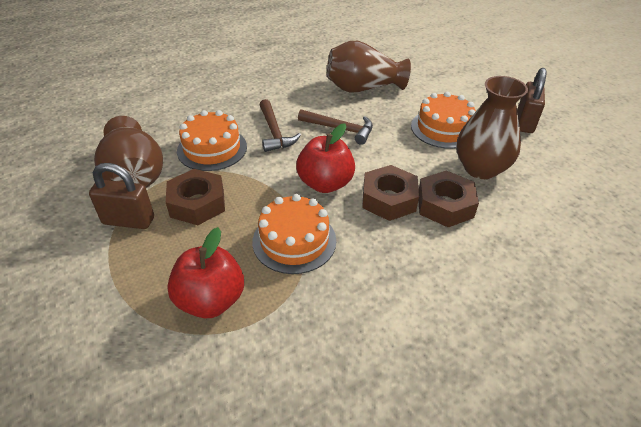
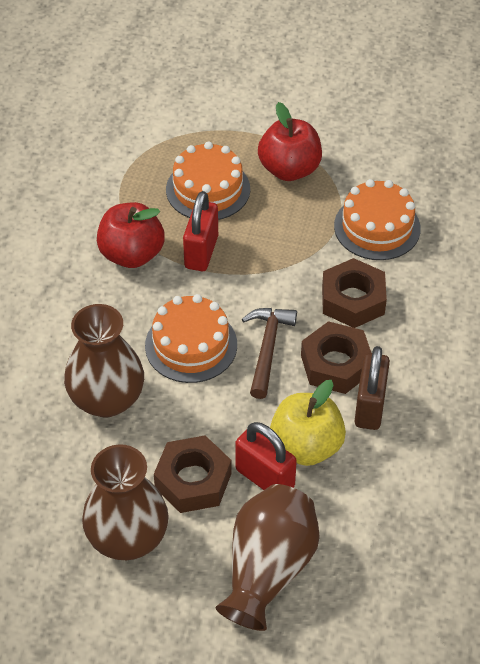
brown hammer: 2 -> 1
brown padlock: 2 -> 1
red padlock: 0 -> 2
yellow apple: 0 -> 1

